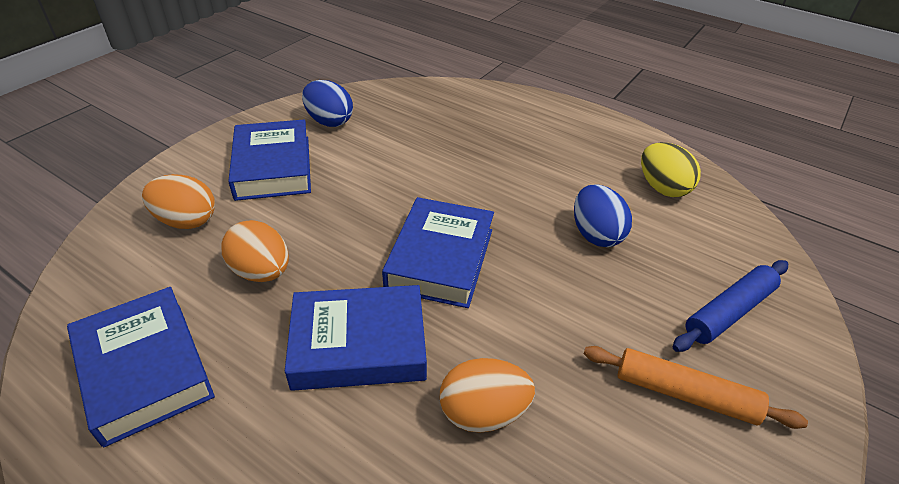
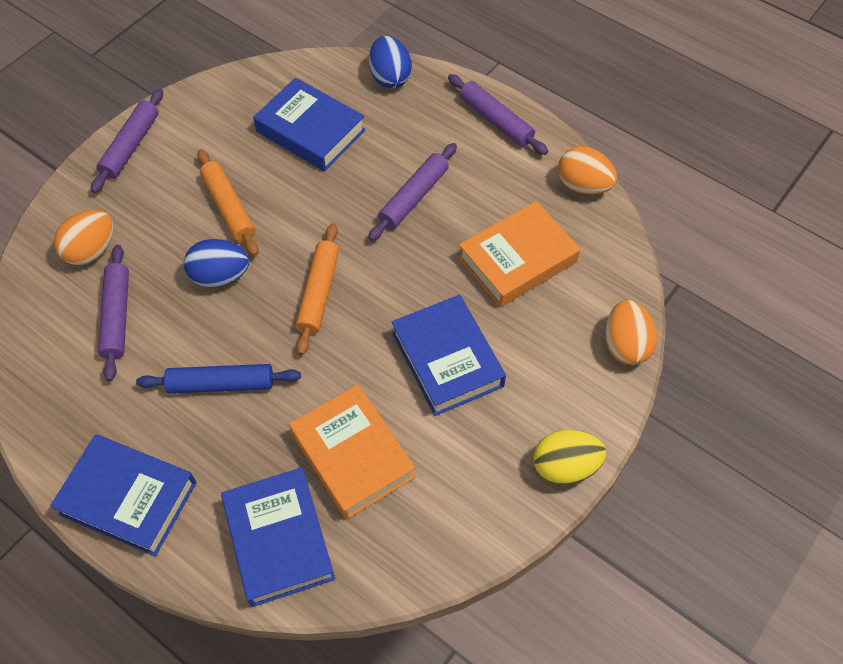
orange book: 0 -> 2
orange rolling pin: 1 -> 2
purple rolling pin: 0 -> 4

